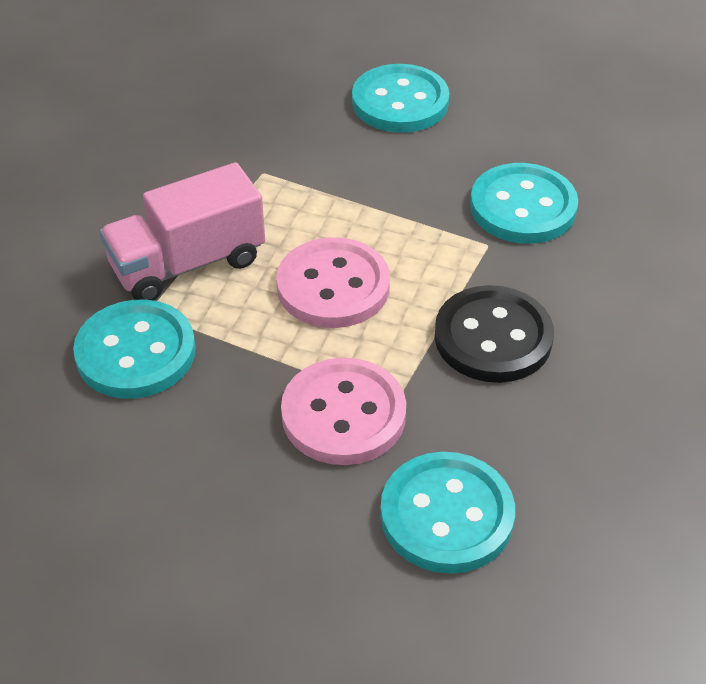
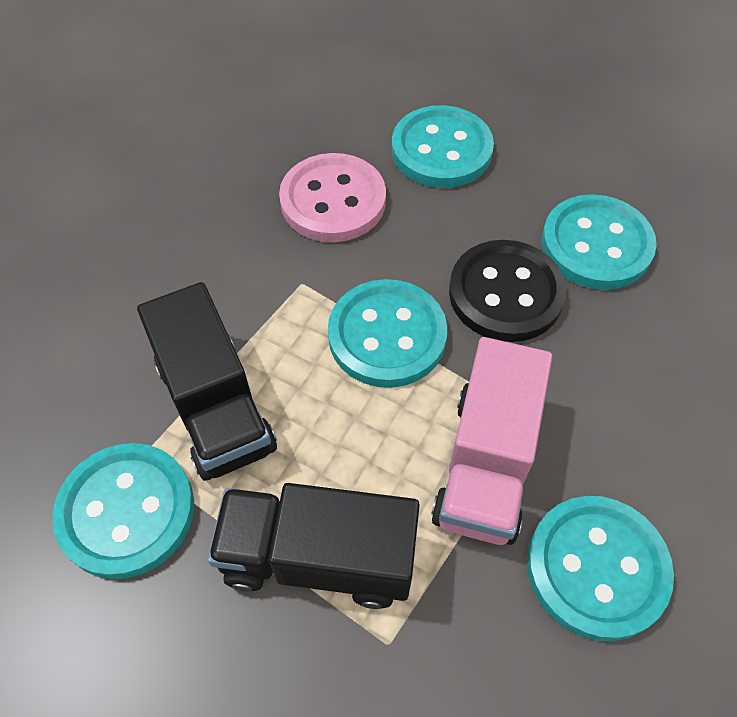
black truck: 0 -> 2
pink button: 2 -> 1
turquoise button: 4 -> 5

